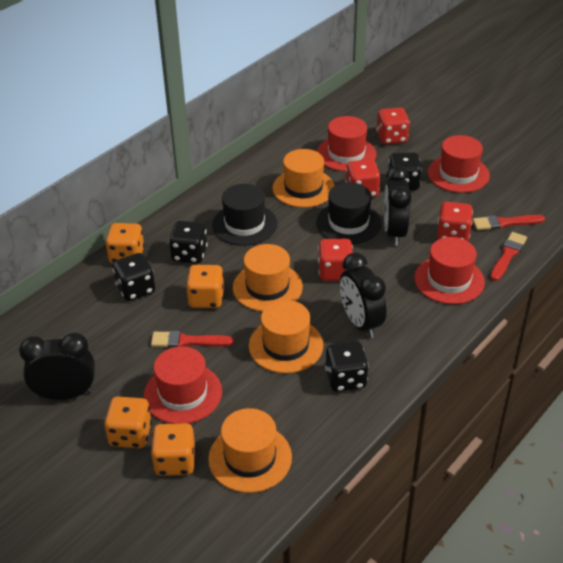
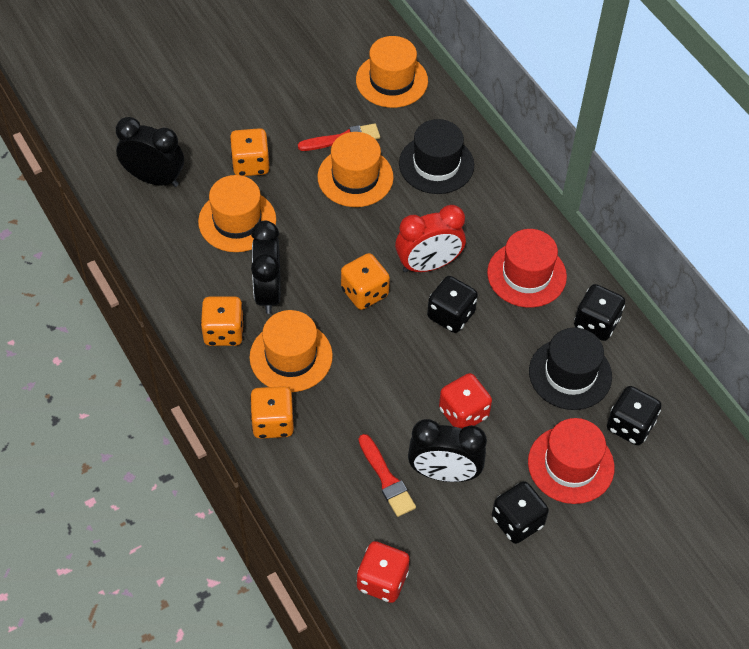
red brush: 3 -> 2
red clock: 0 -> 1
red dice: 4 -> 2
red hat: 4 -> 2

